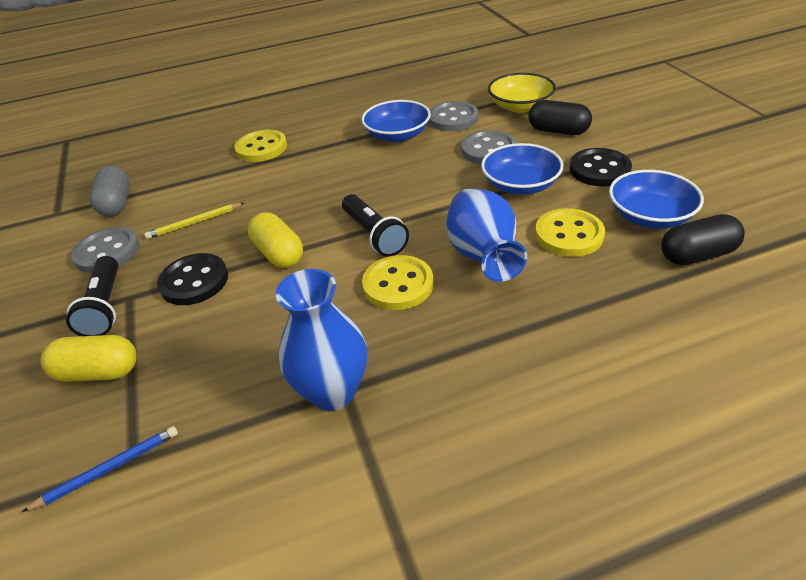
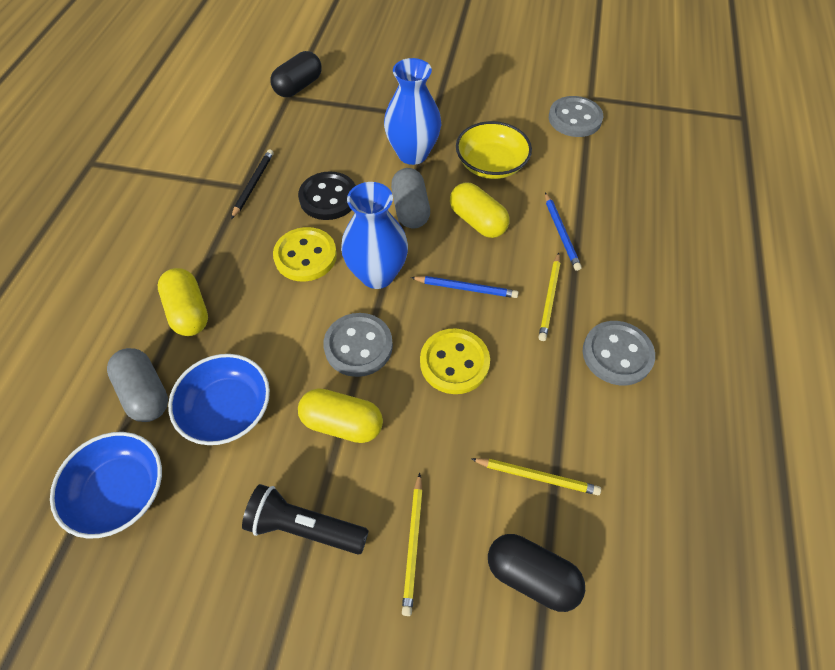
black button: 2 -> 1
black flashlight: 2 -> 1
black pencil: 0 -> 1
blue bowl: 3 -> 2
blue pencil: 1 -> 2
grey capsule: 1 -> 2
yellow button: 3 -> 2
yellow capsule: 2 -> 3
yellow pencil: 1 -> 3

